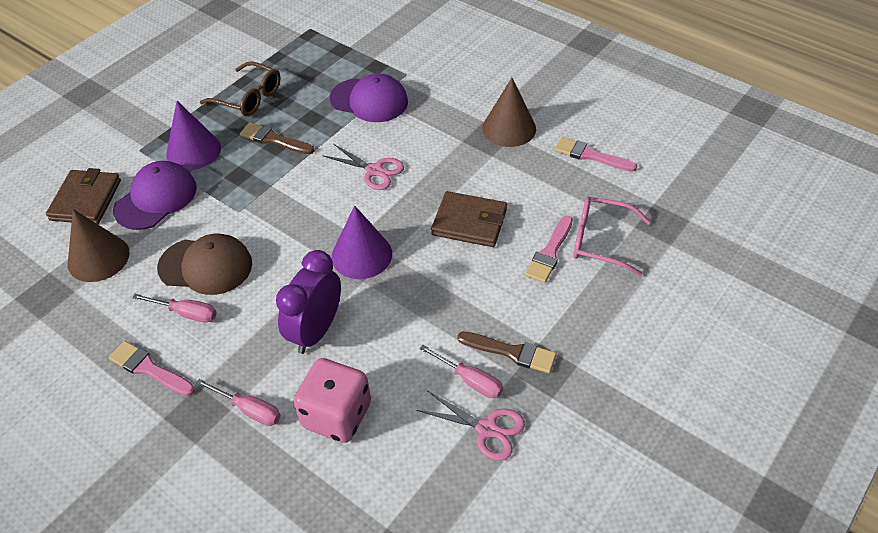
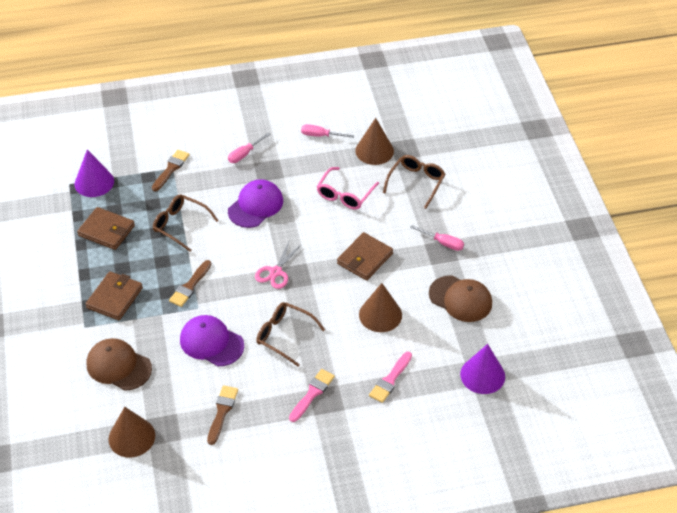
brown brush: 2 -> 3
brown cap: 1 -> 2
brown cone: 2 -> 3
brown glasses: 1 -> 3
brown wallet: 2 -> 3
pink brush: 3 -> 2
pink dice: 1 -> 0
pink scissors: 2 -> 1
purple clock: 1 -> 0

